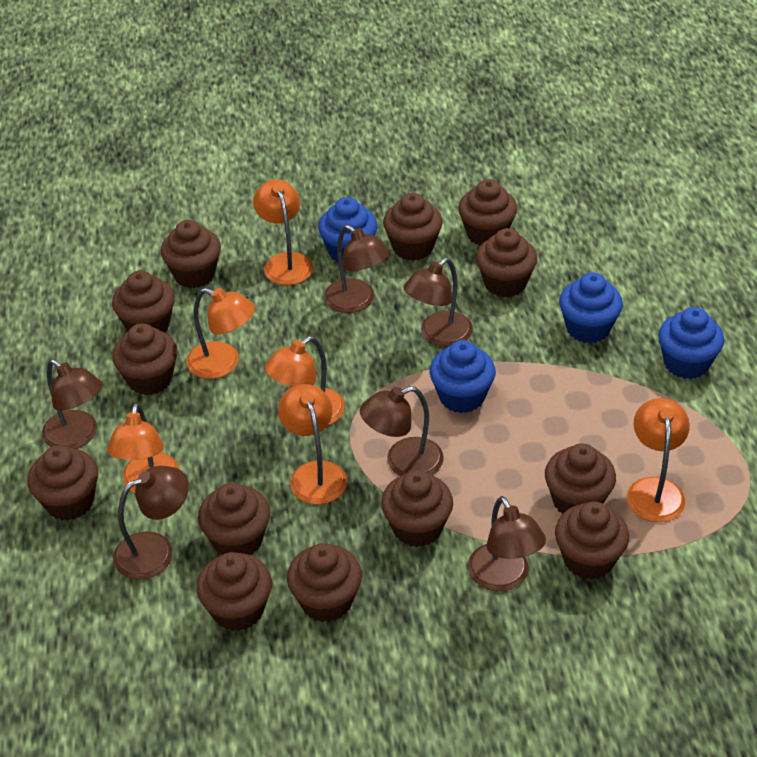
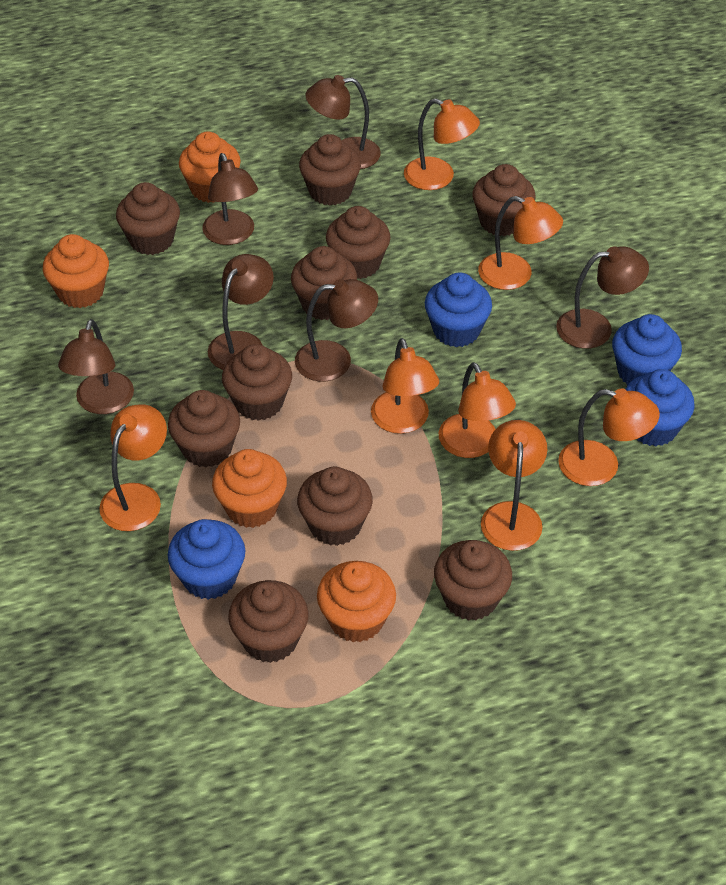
brown cupcake: 13 -> 10
orange cupcake: 0 -> 4
orange lamp: 6 -> 7

